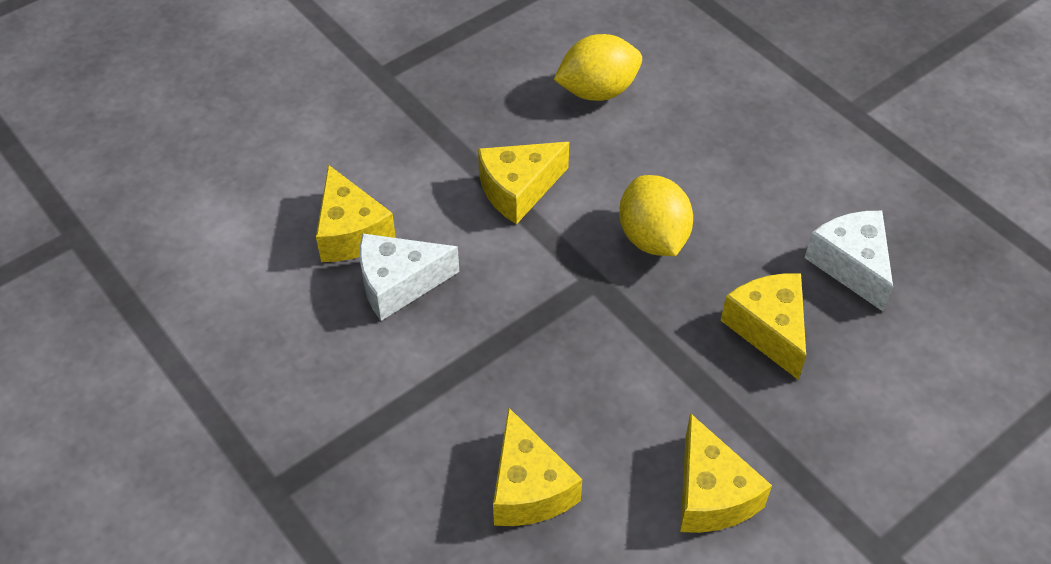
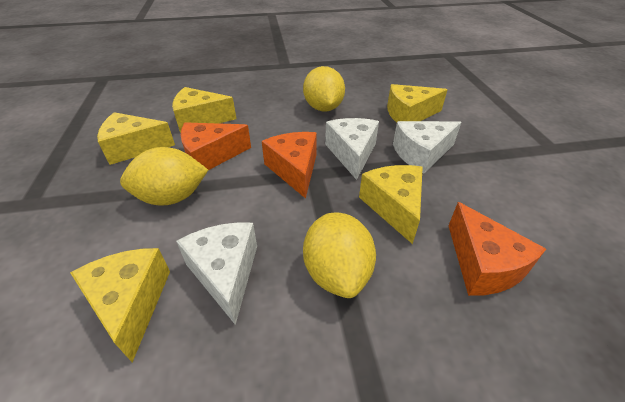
orange cheese: 0 -> 3
white cheese: 2 -> 3
yellow lemon: 2 -> 3

